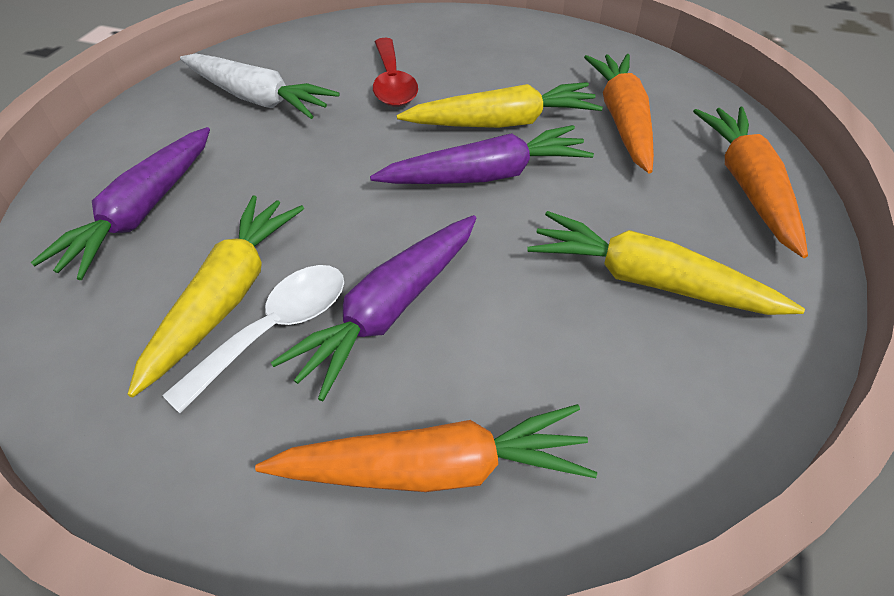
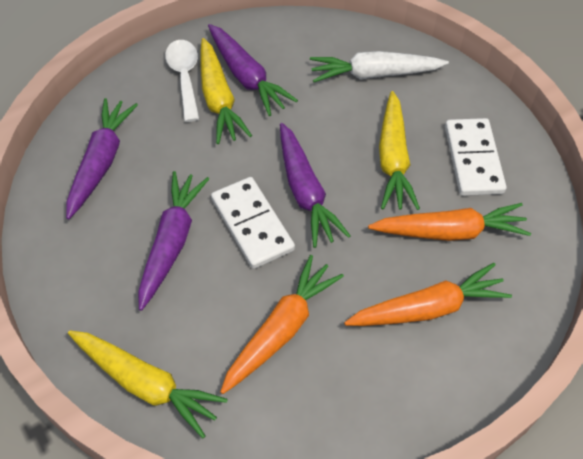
purple carrot: 3 -> 4
red spoon: 1 -> 0
white domino: 0 -> 2

